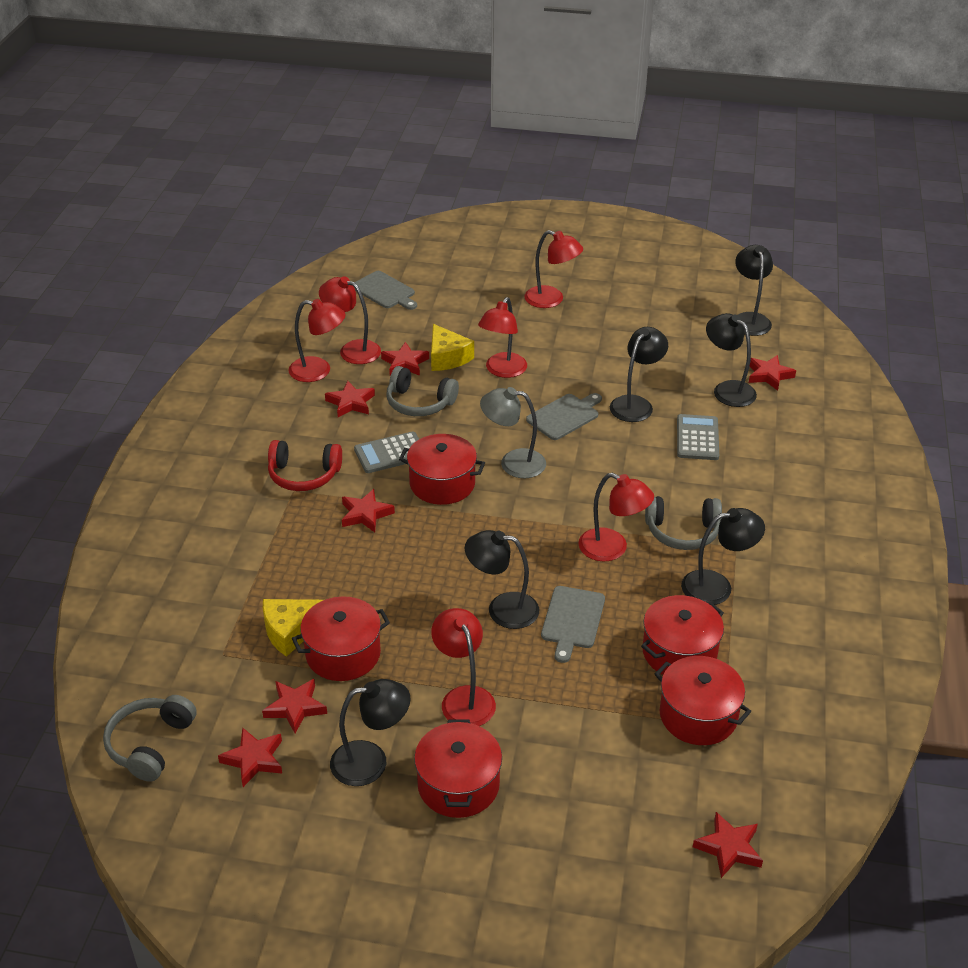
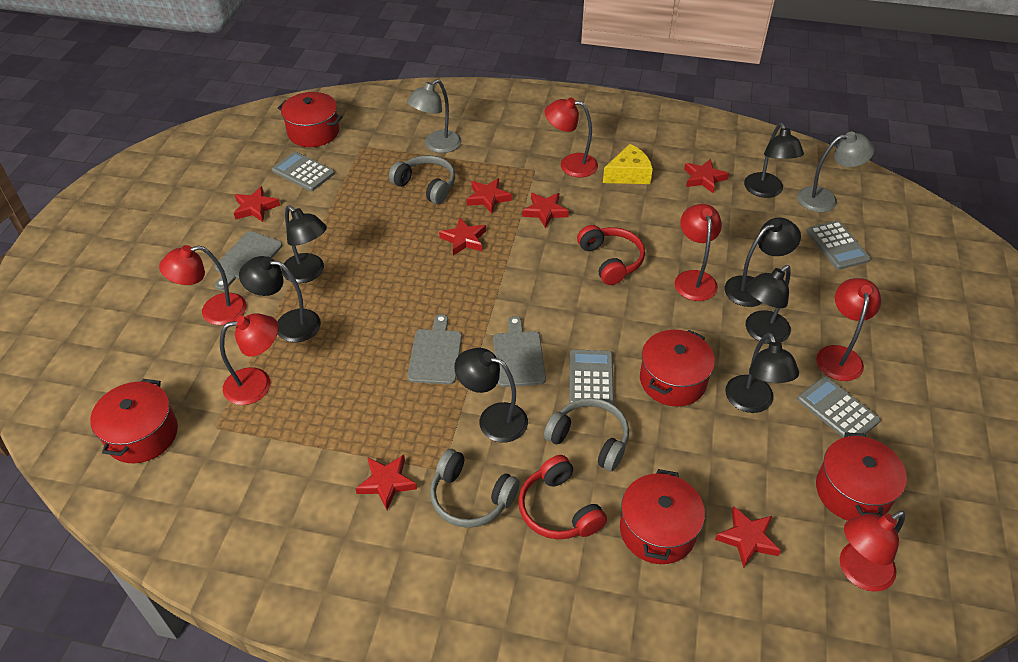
black lamp: 6 -> 7
grey calculator: 2 -> 4
grey lamp: 1 -> 2
red headphones: 1 -> 2
yellow cheese: 2 -> 1

